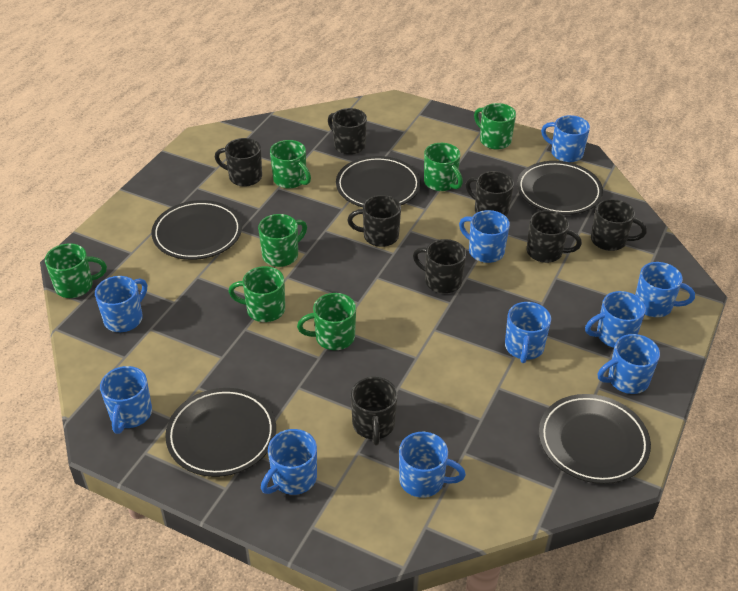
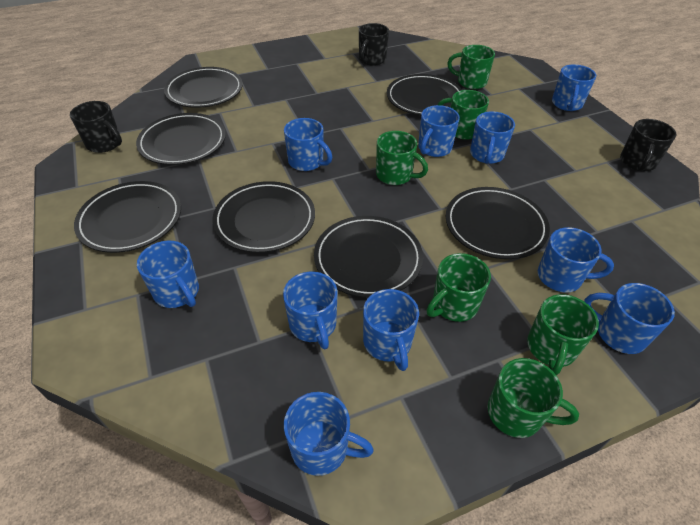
black mug: 8 -> 3
black plate: 5 -> 7
green mug: 7 -> 6

